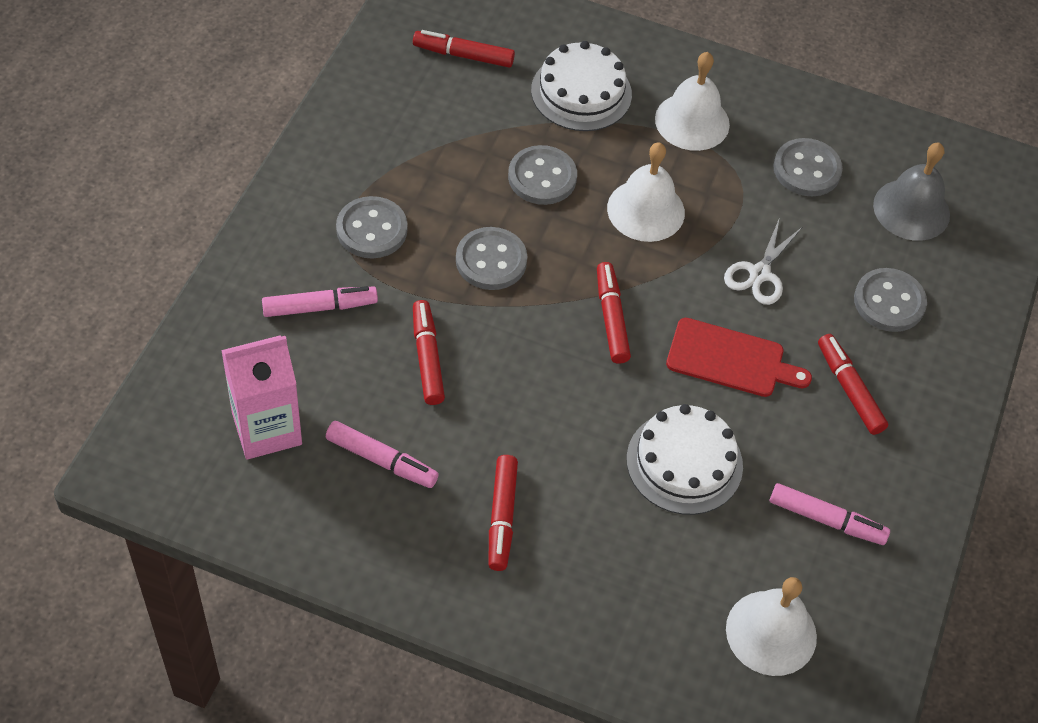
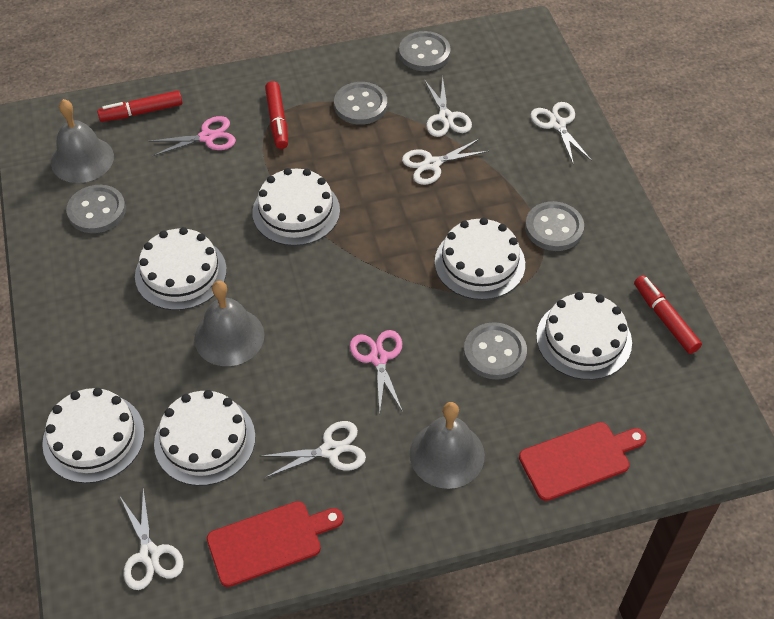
grey bell: 1 -> 3
pink carton: 1 -> 0
pink marker: 3 -> 0
pink scissors: 0 -> 2
red cutting board: 1 -> 2
red marker: 5 -> 3
white bell: 3 -> 0
white cake: 2 -> 6
white scissors: 1 -> 5

